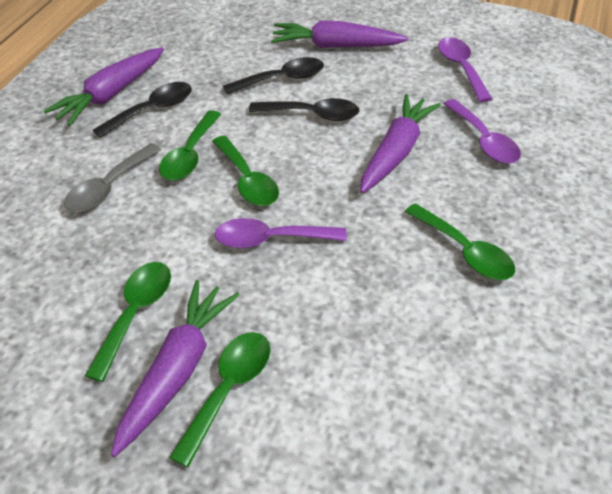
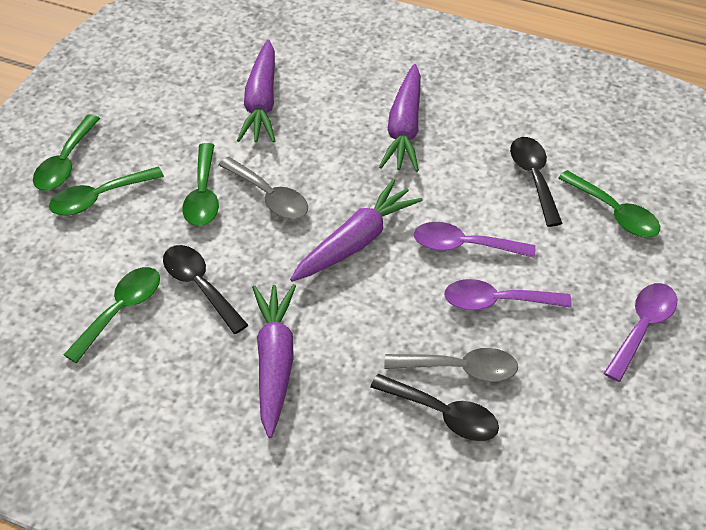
grey spoon: 1 -> 2

